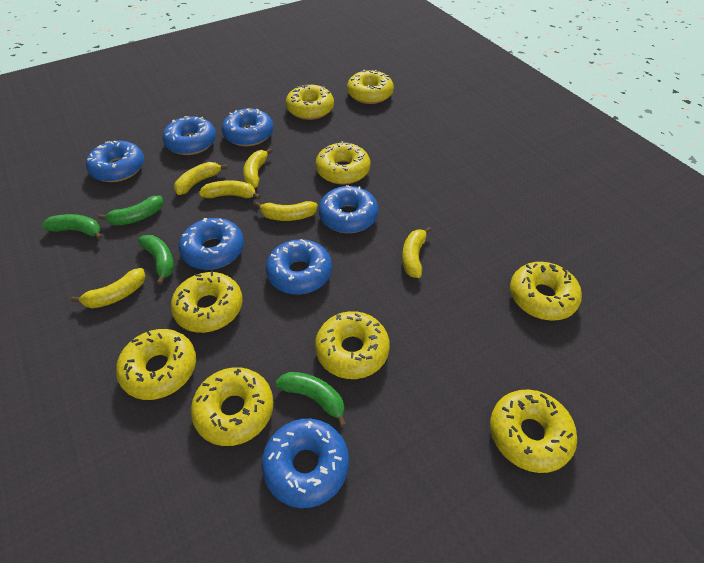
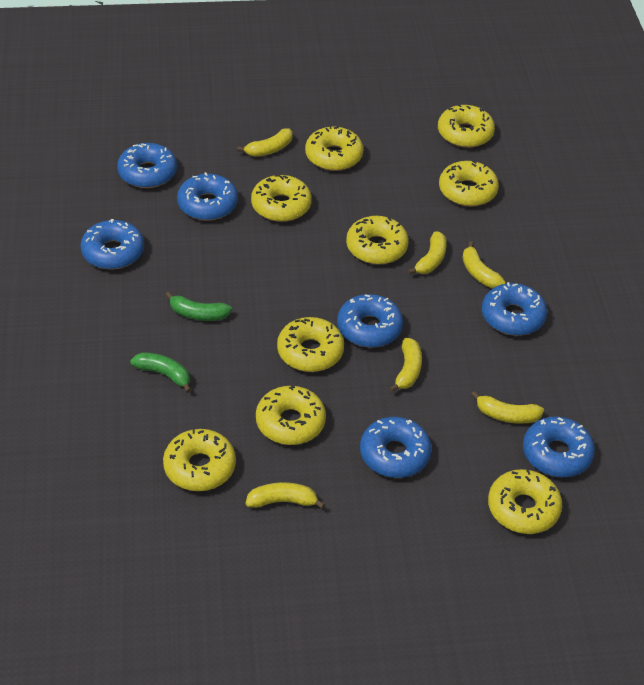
green banana: 4 -> 2

